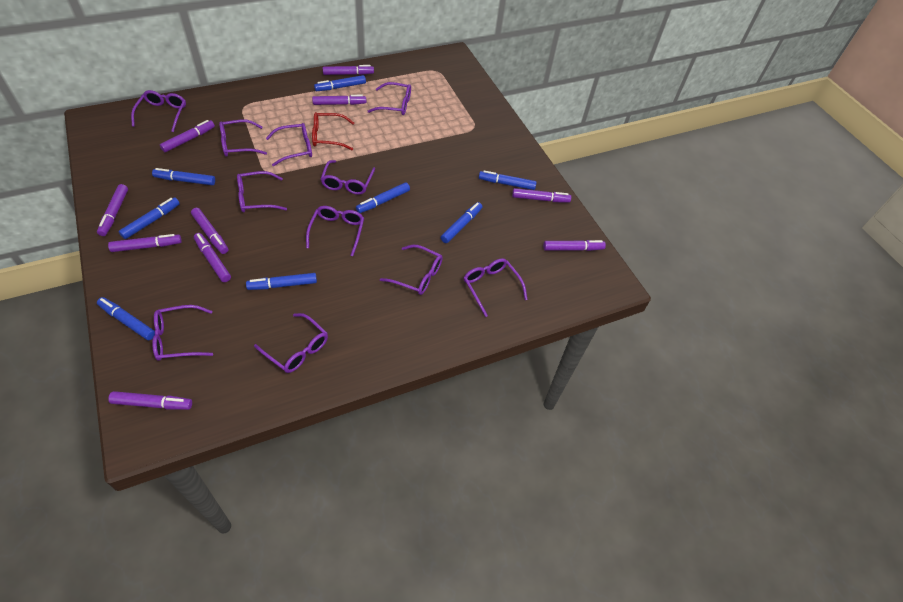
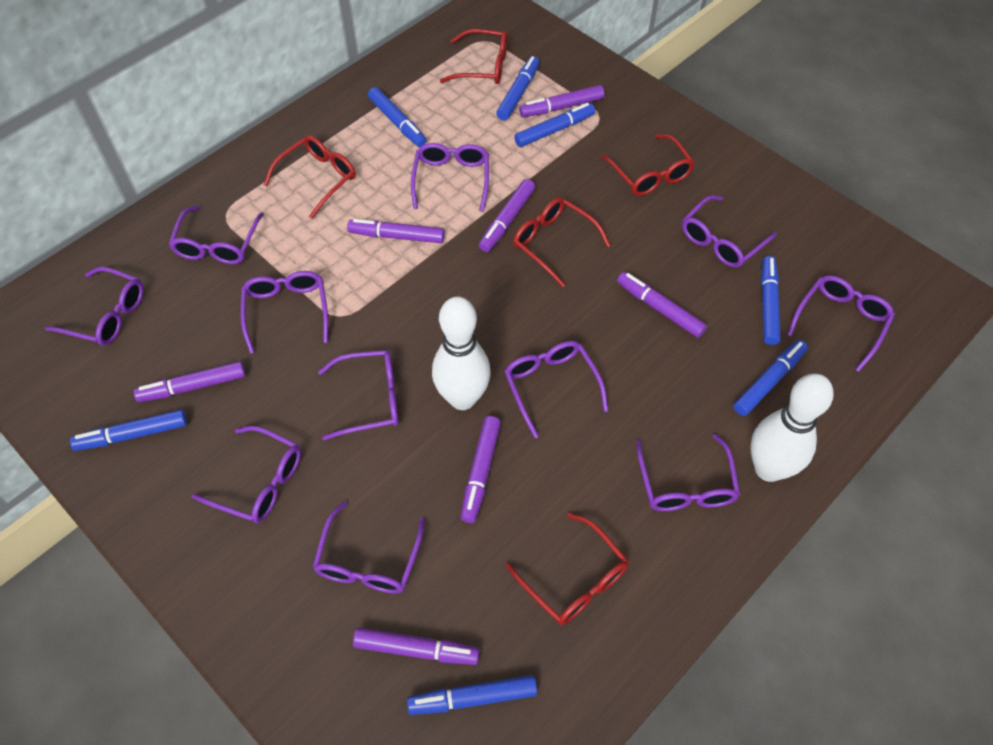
blue marker: 8 -> 7
purple marker: 10 -> 7
red glasses: 1 -> 5
white bowling pin: 0 -> 2

